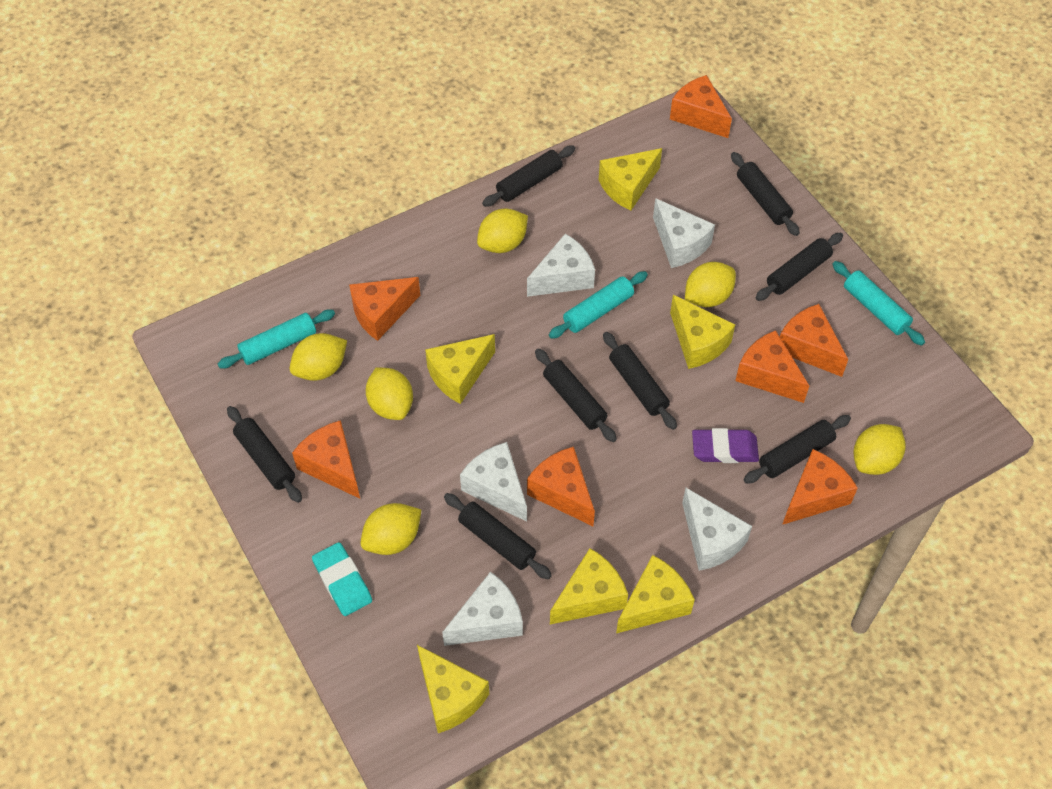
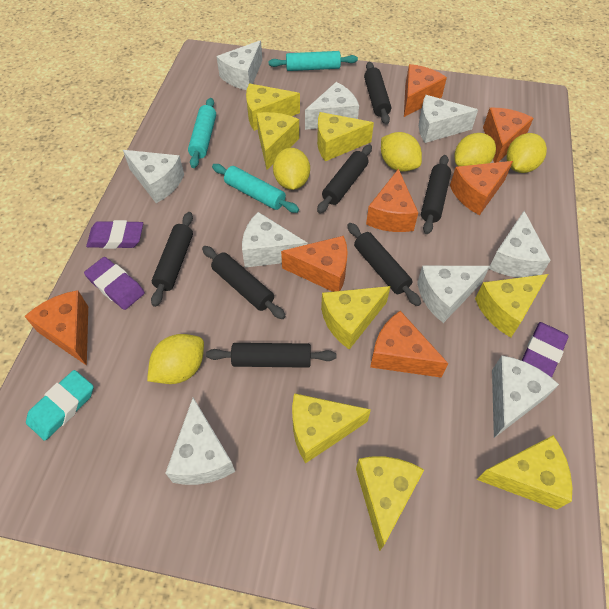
black rolling pin: 8 -> 7
purple eraser: 1 -> 3
white cheese: 5 -> 9
yellow cheese: 6 -> 8
yellow lemon: 6 -> 5

